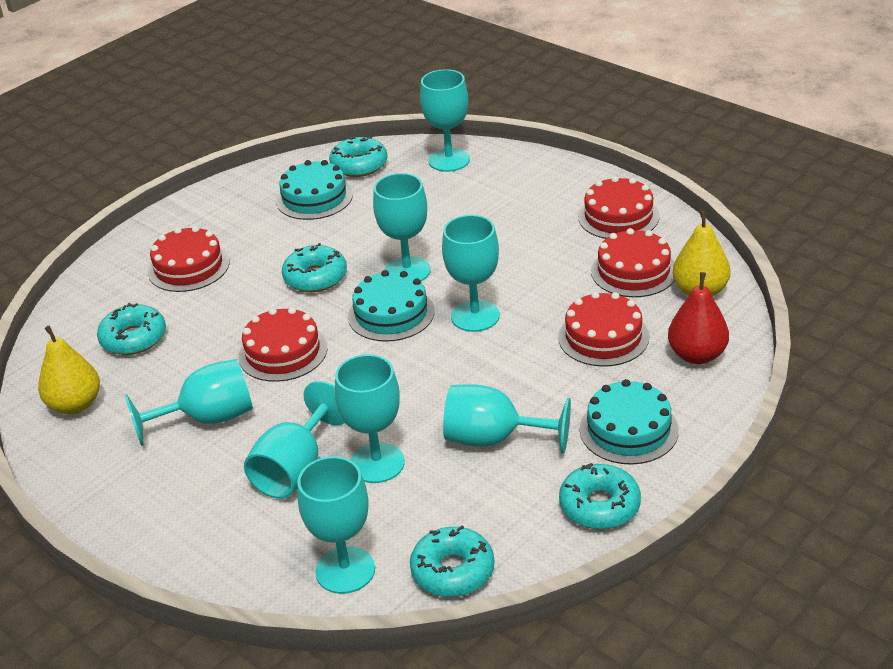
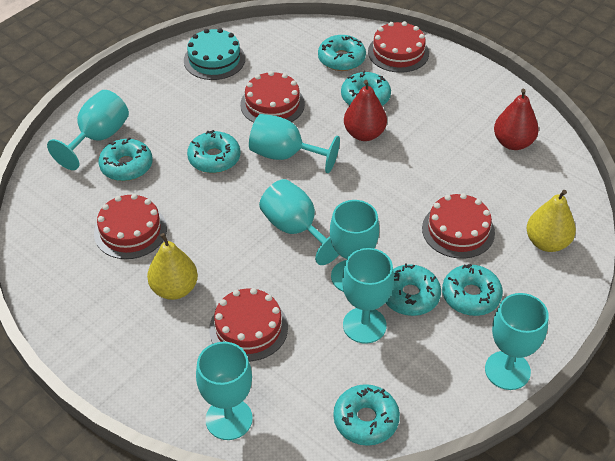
red pear: 1 -> 2
turquoise cake: 3 -> 1
turquoise donut: 5 -> 7
turquoise goblet: 8 -> 7

